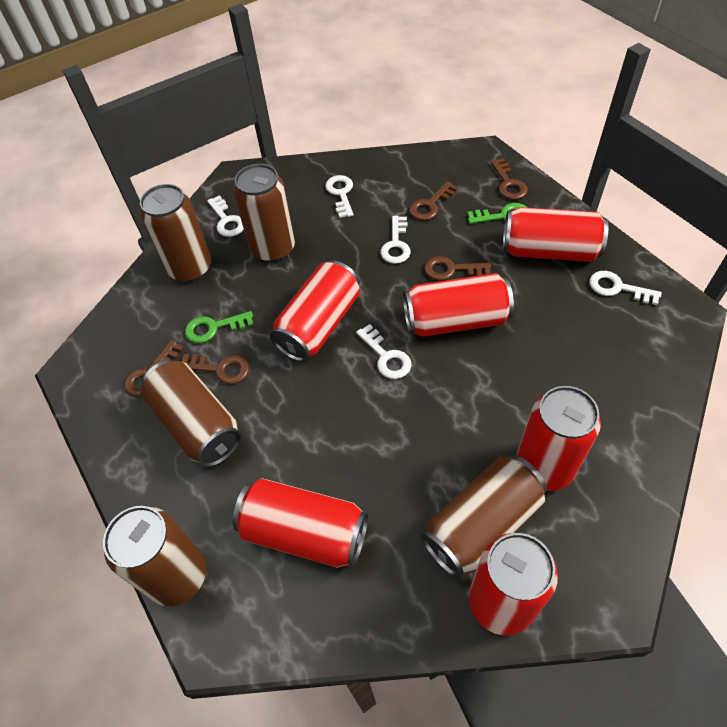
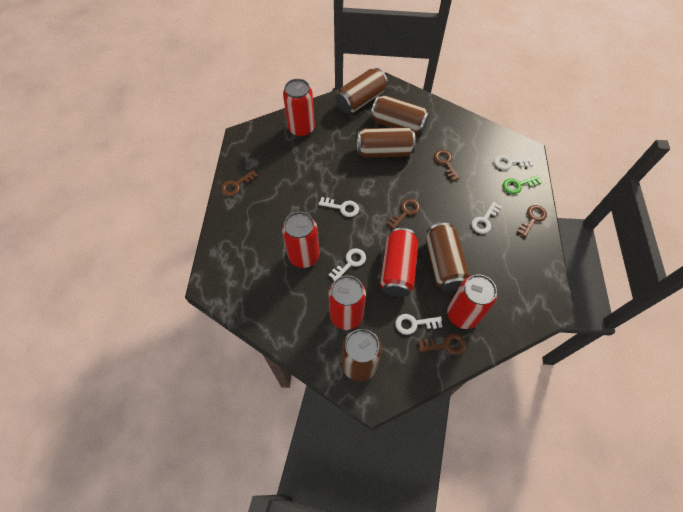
green key: 2 -> 1
red can: 6 -> 5

